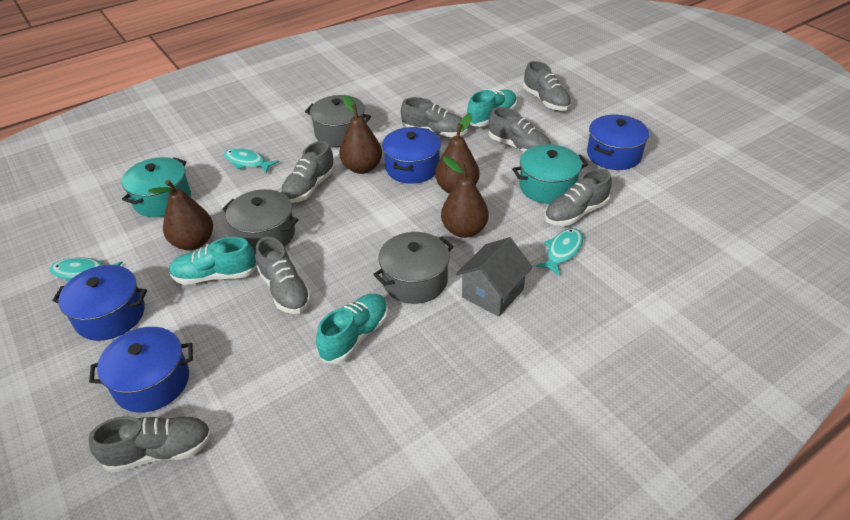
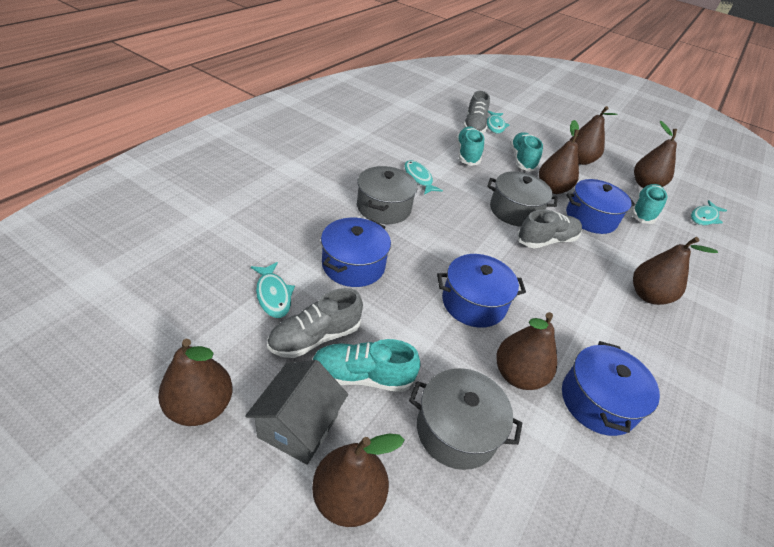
brown pear: 4 -> 7
grey shoe: 7 -> 3
turquoise fish: 3 -> 4
turquoise pot: 2 -> 0
turquoise shoe: 3 -> 4

